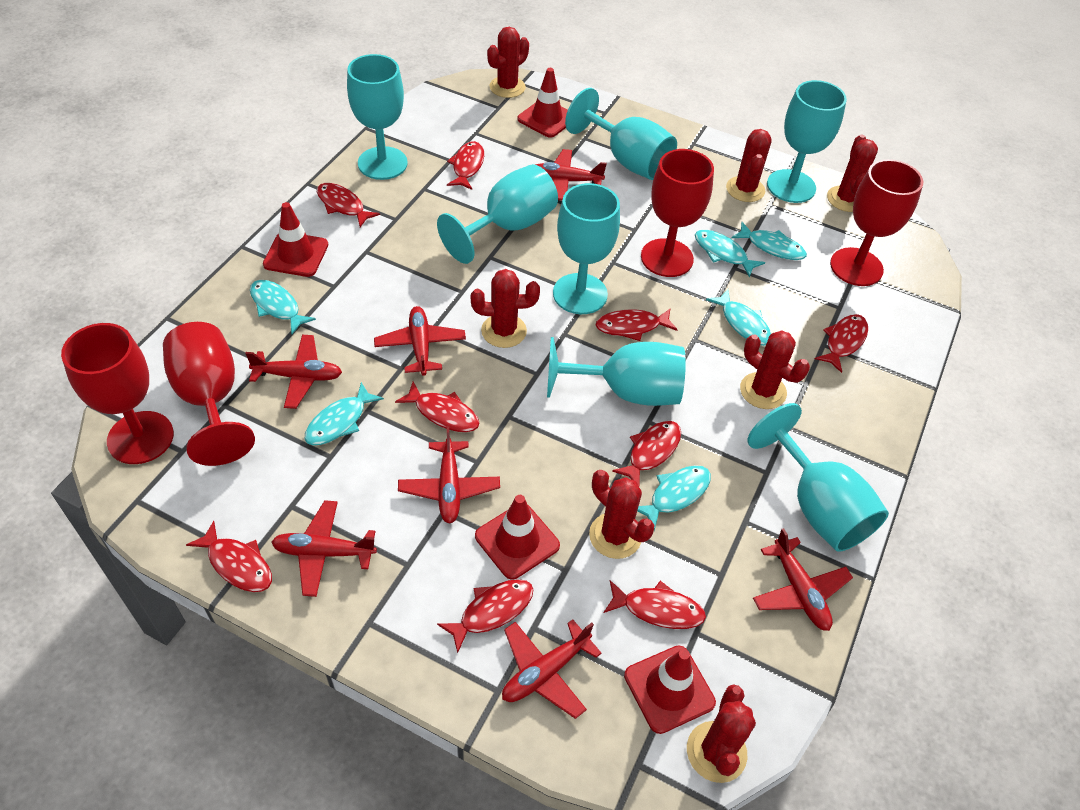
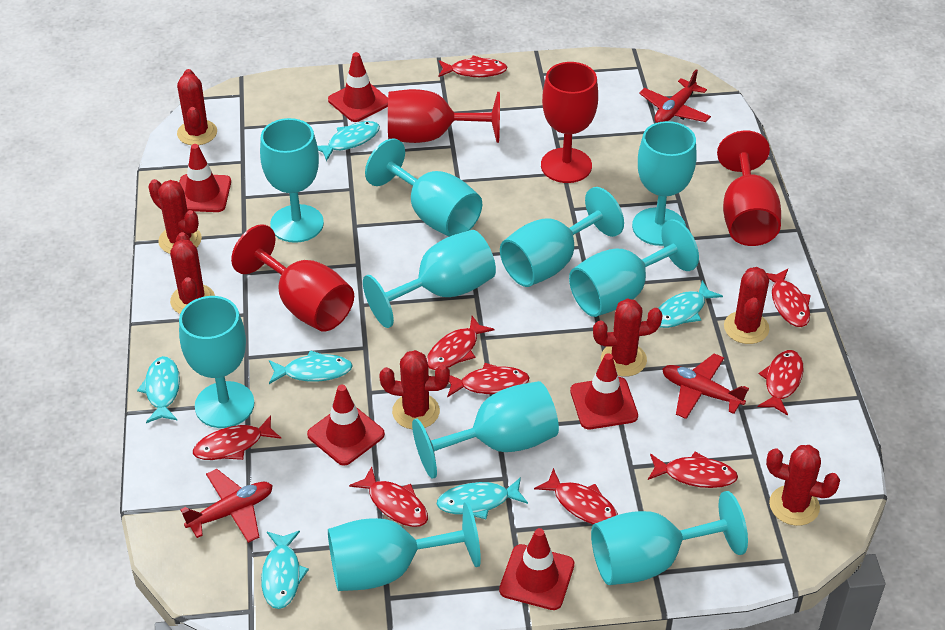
red plane: 7 -> 3
red traffic cone: 4 -> 5
turquoise goblet: 7 -> 10

